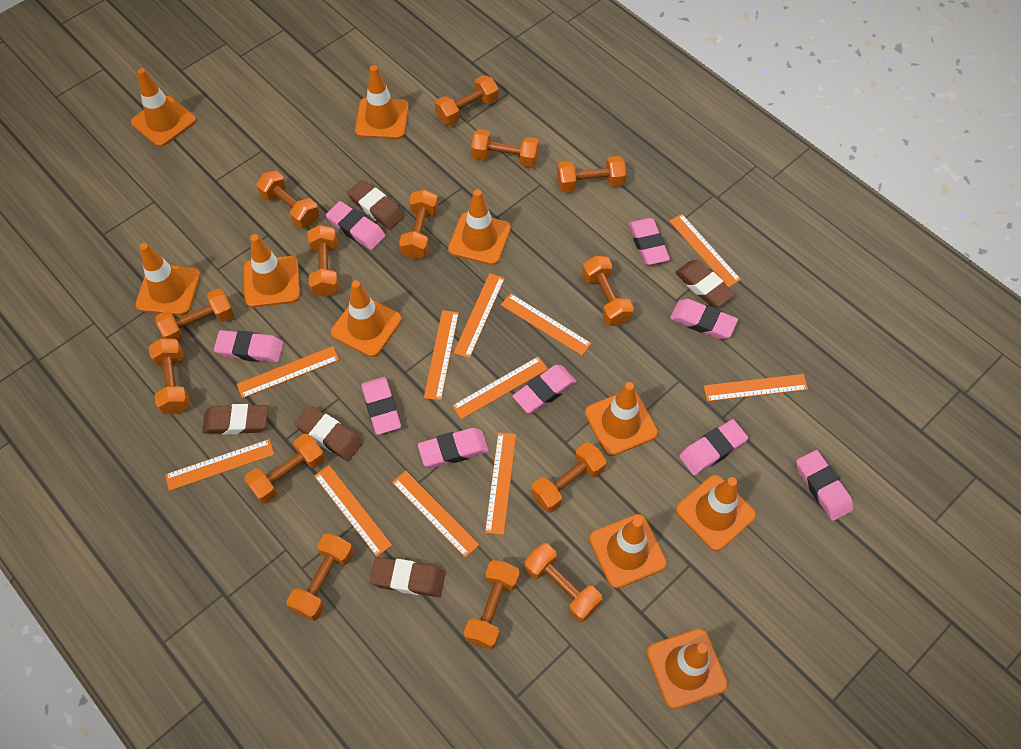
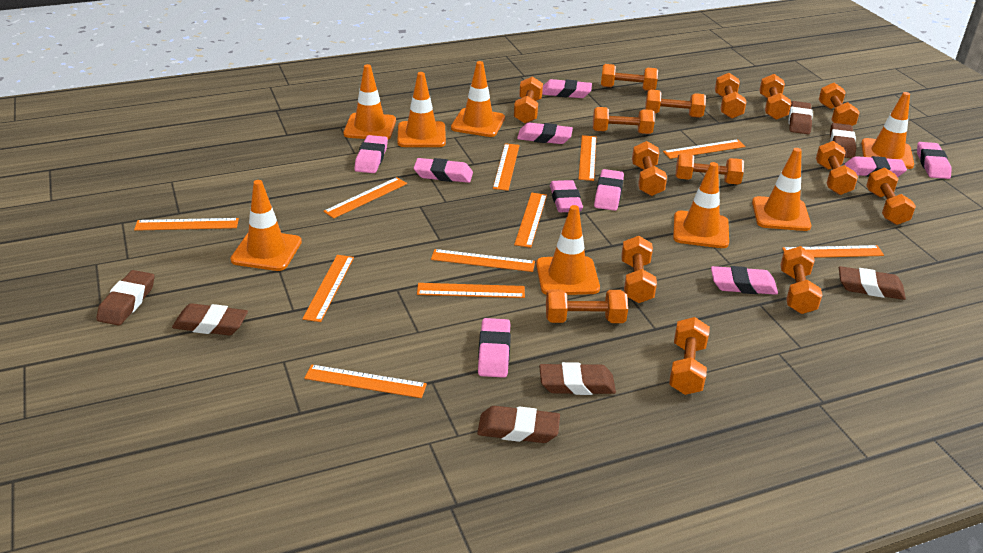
brown eraser: 5 -> 7
orange dumbbell: 14 -> 15
orange traffic cone: 10 -> 8
pink eraser: 9 -> 10

